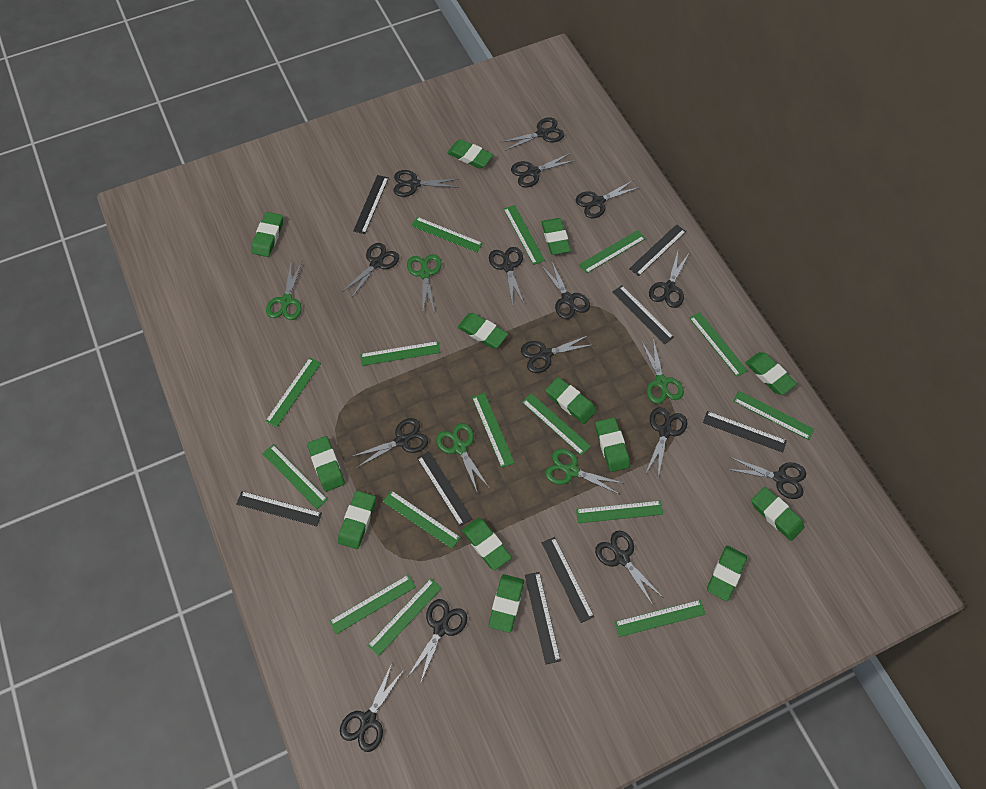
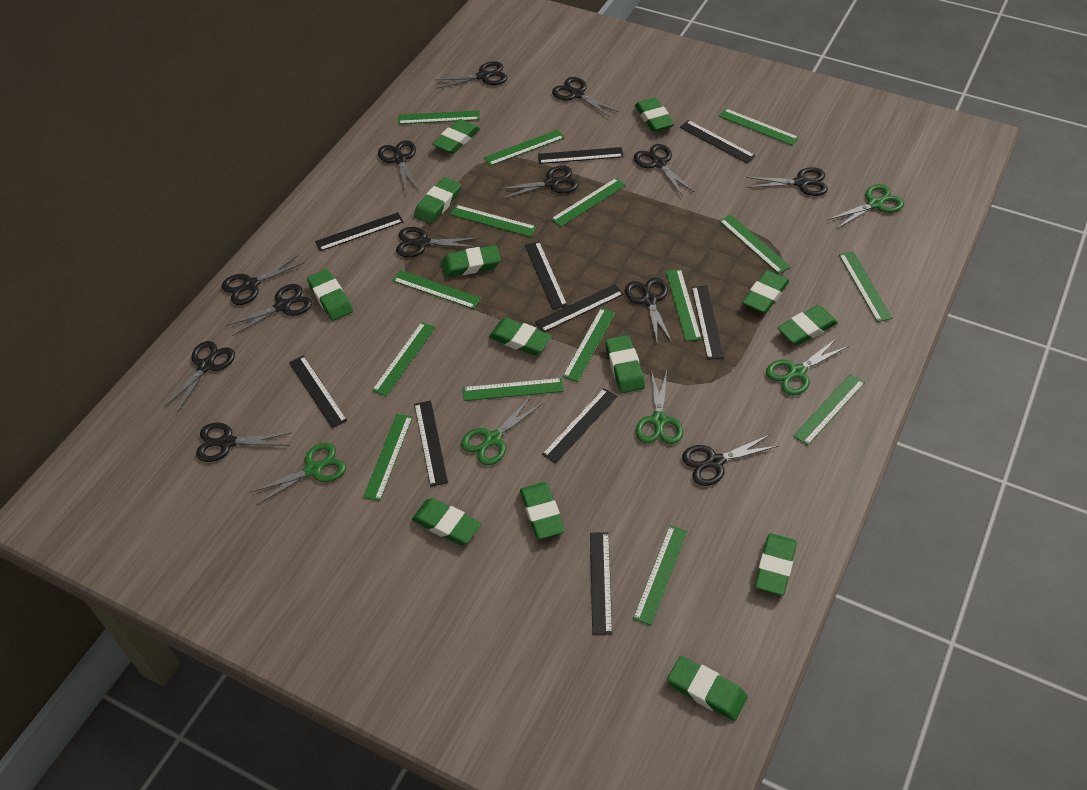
black ruler: 8 -> 10
black scissors: 15 -> 13

